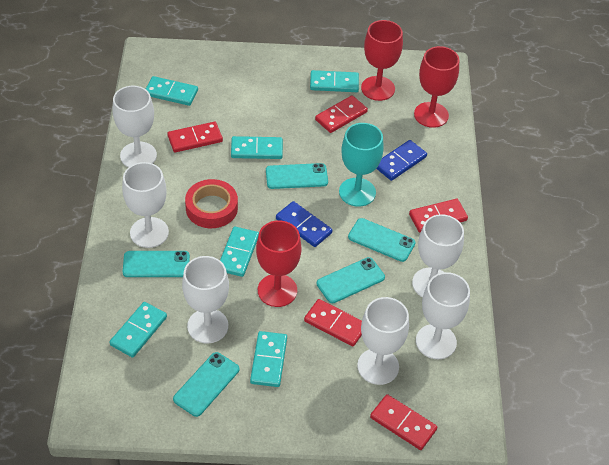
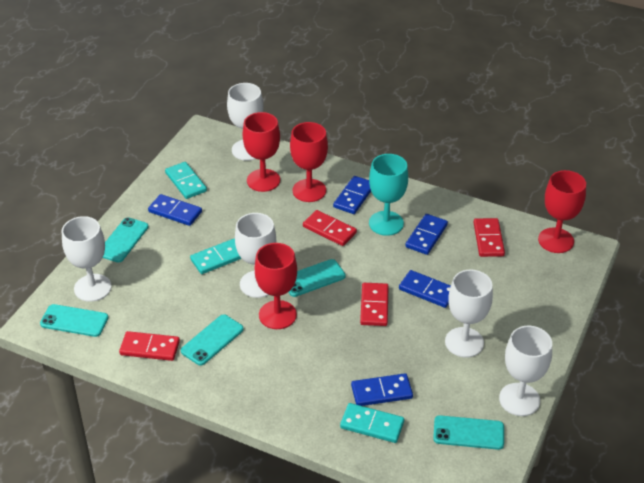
blue domino: 2 -> 5
red domino: 5 -> 4
red goblet: 3 -> 4
red tape: 1 -> 0
turquoise domino: 6 -> 3
white goblet: 6 -> 5

